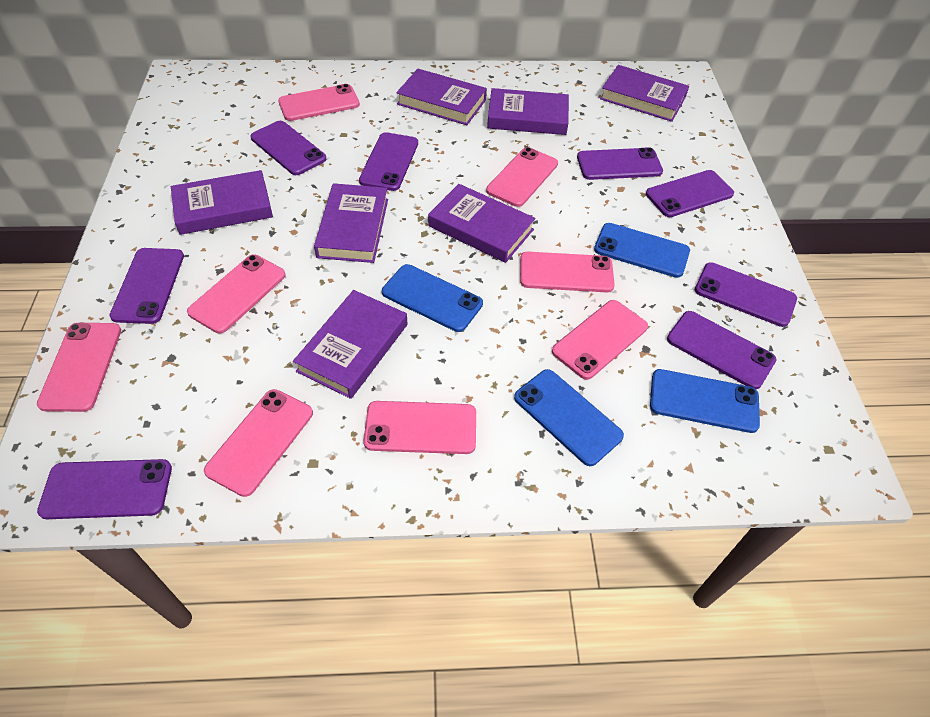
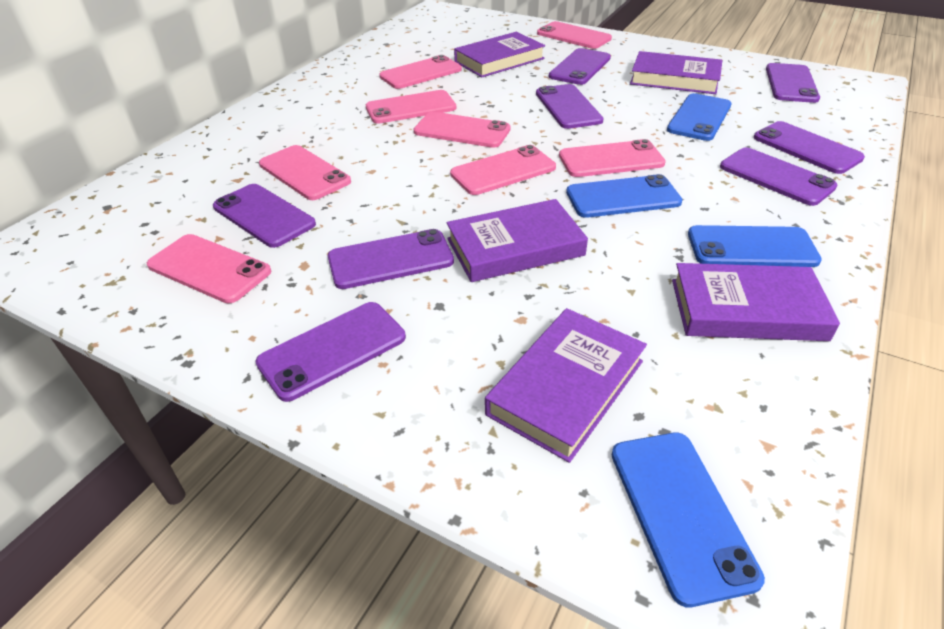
purple book: 7 -> 5

